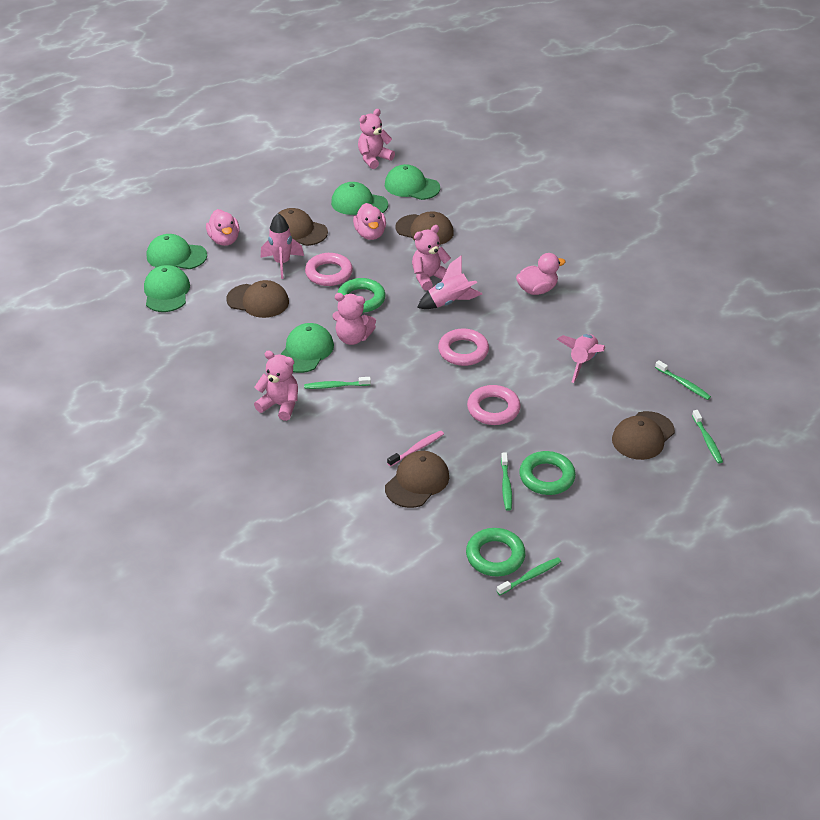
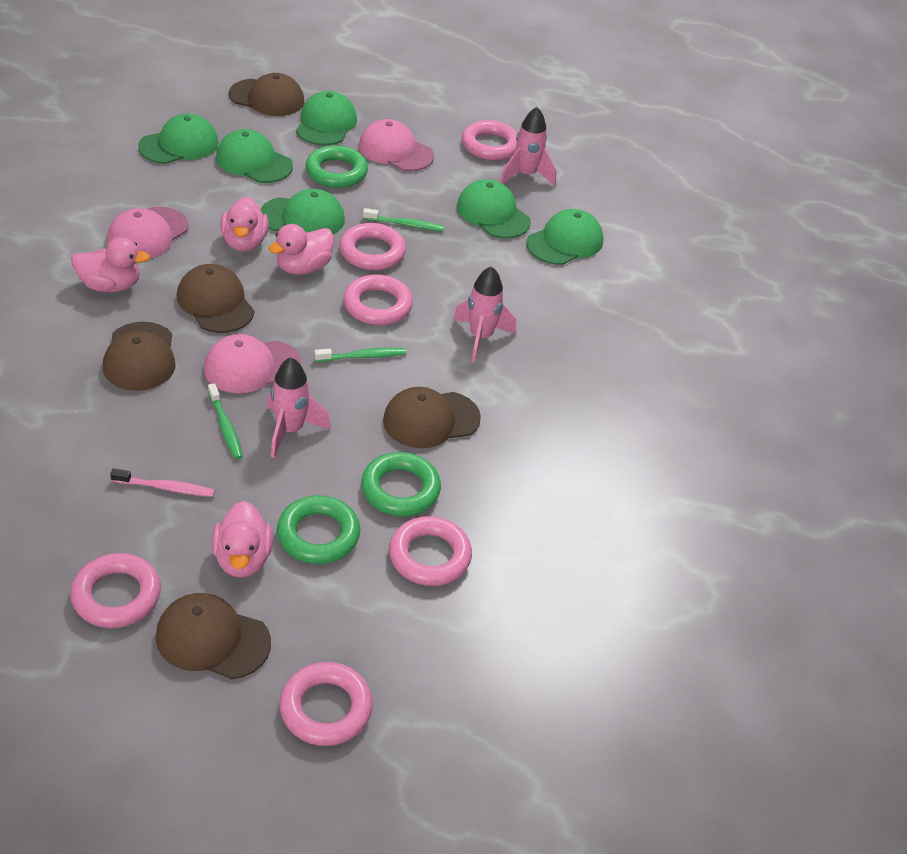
green cap: 5 -> 6
green toothbrush: 5 -> 3
pink cap: 0 -> 3
pink duck: 3 -> 4
pink ring: 3 -> 6
pink teddy bear: 4 -> 0

